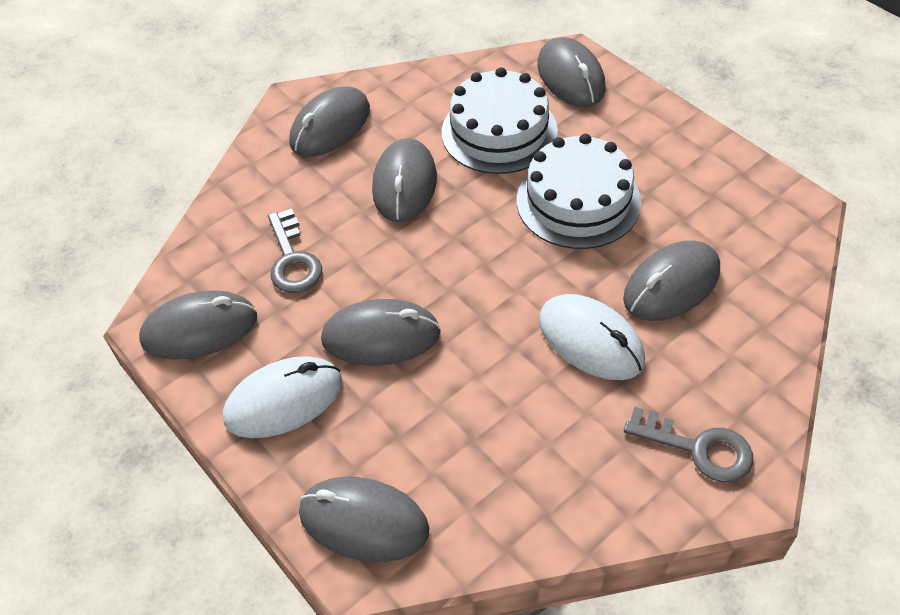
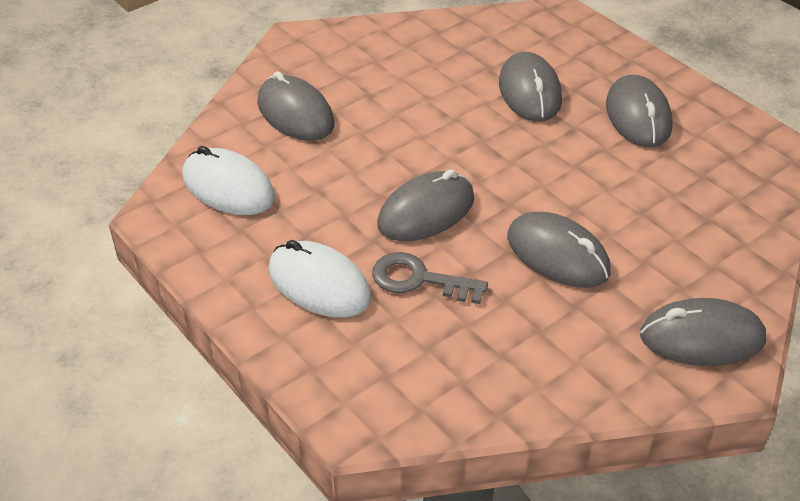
grey key: 2 -> 1
grey mouse: 7 -> 6
white cake: 2 -> 0

